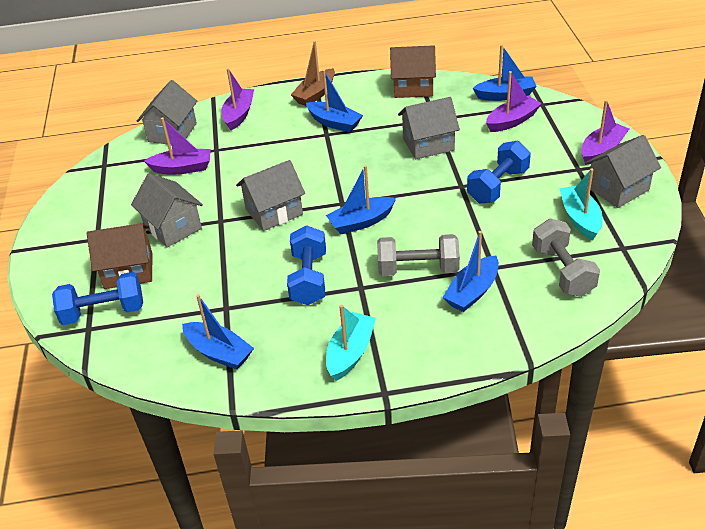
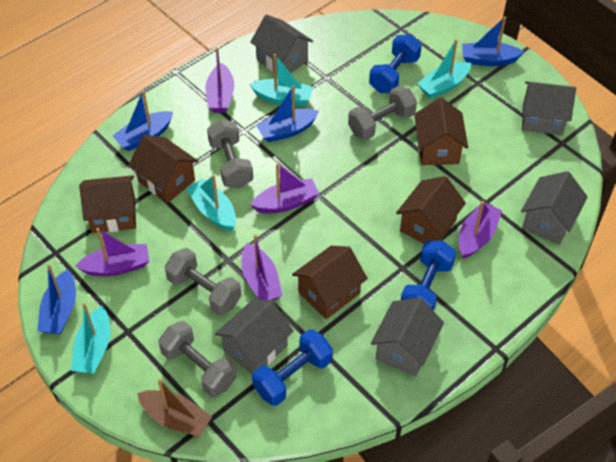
blue boat: 5 -> 4
brown house: 2 -> 5
grey dumbbell: 2 -> 4
purple boat: 4 -> 5
turquoise boat: 2 -> 4

